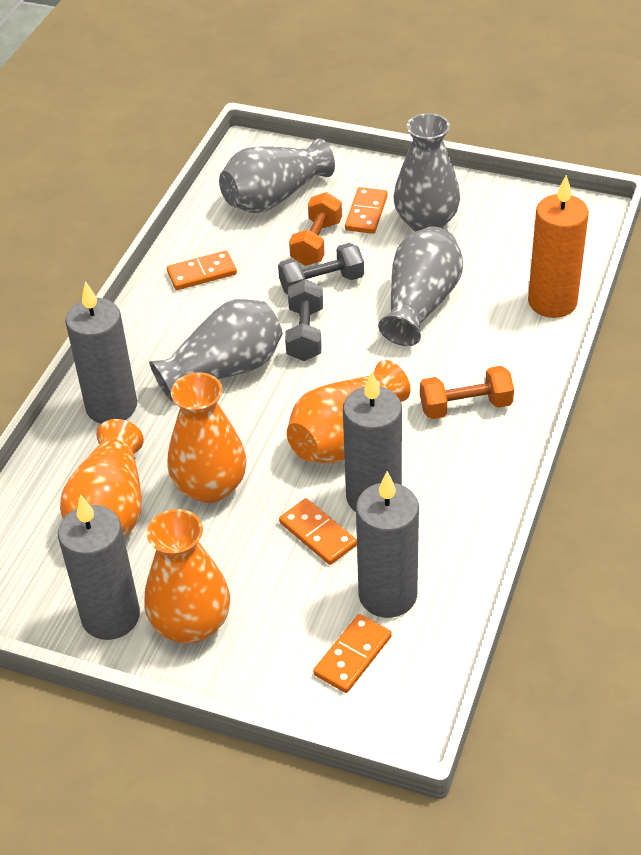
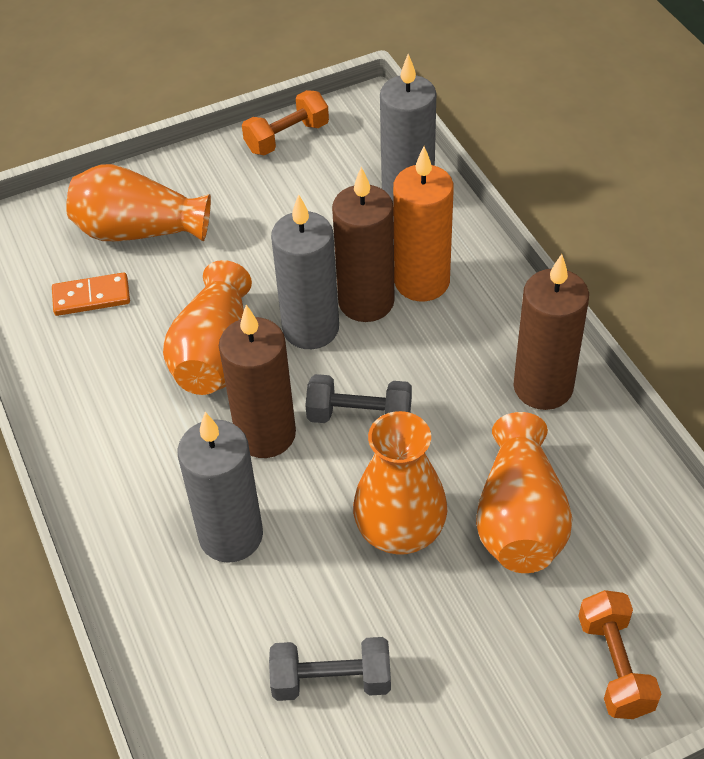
brown candle: 0 -> 3
grey candle: 4 -> 3
grey vase: 4 -> 0
orange domino: 4 -> 1

